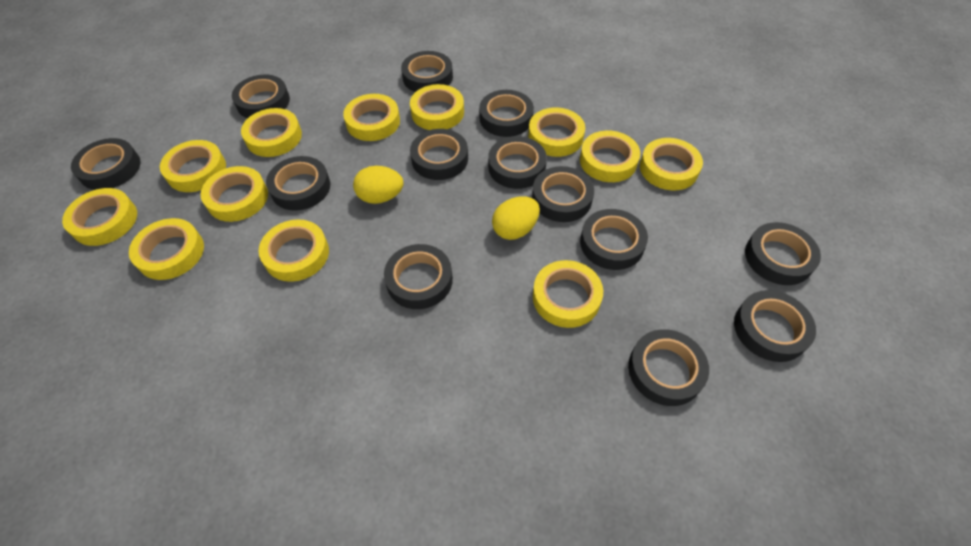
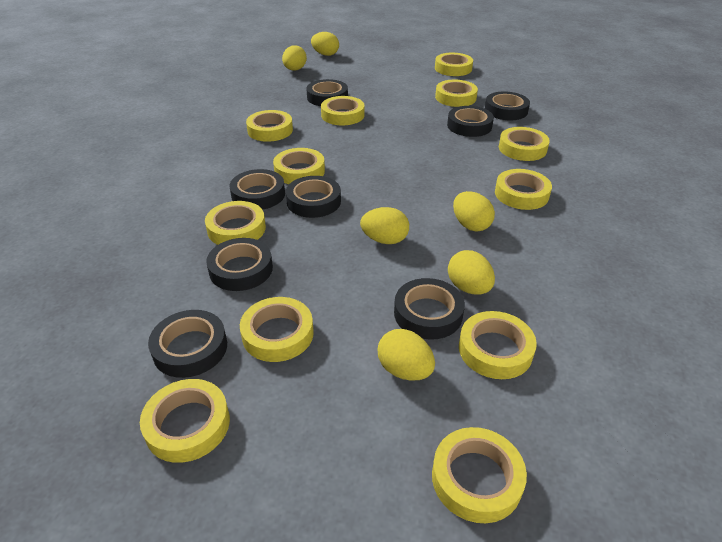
black tape: 13 -> 8
yellow egg: 2 -> 6

